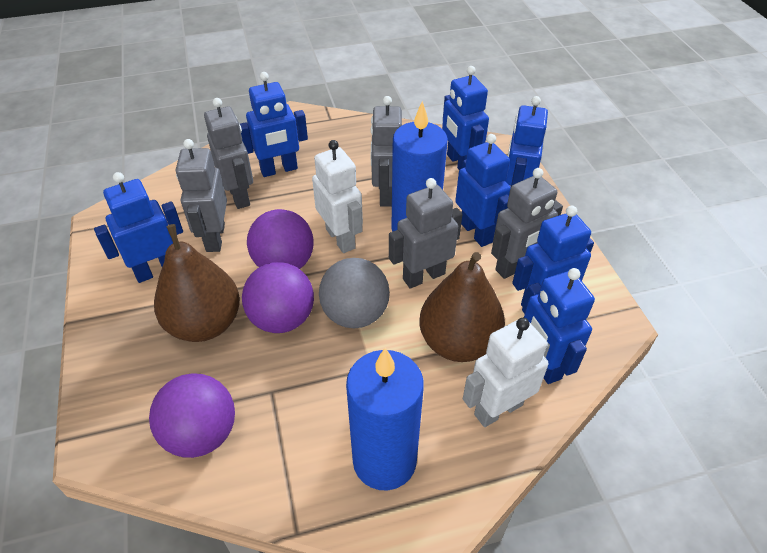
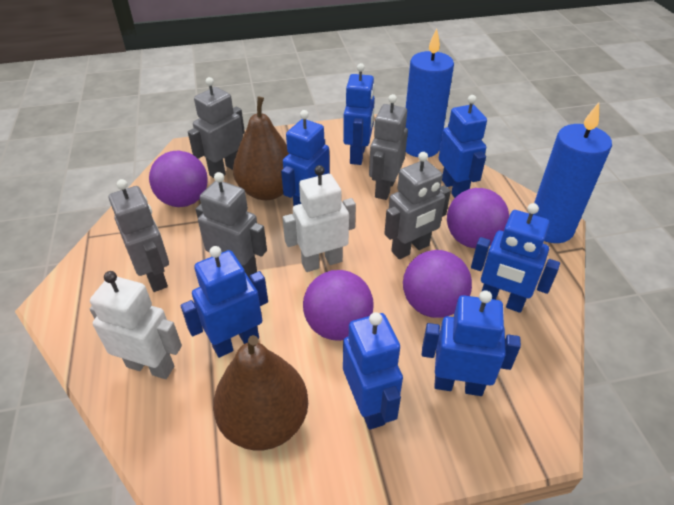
grey ball: 1 -> 0
purple ball: 3 -> 4

